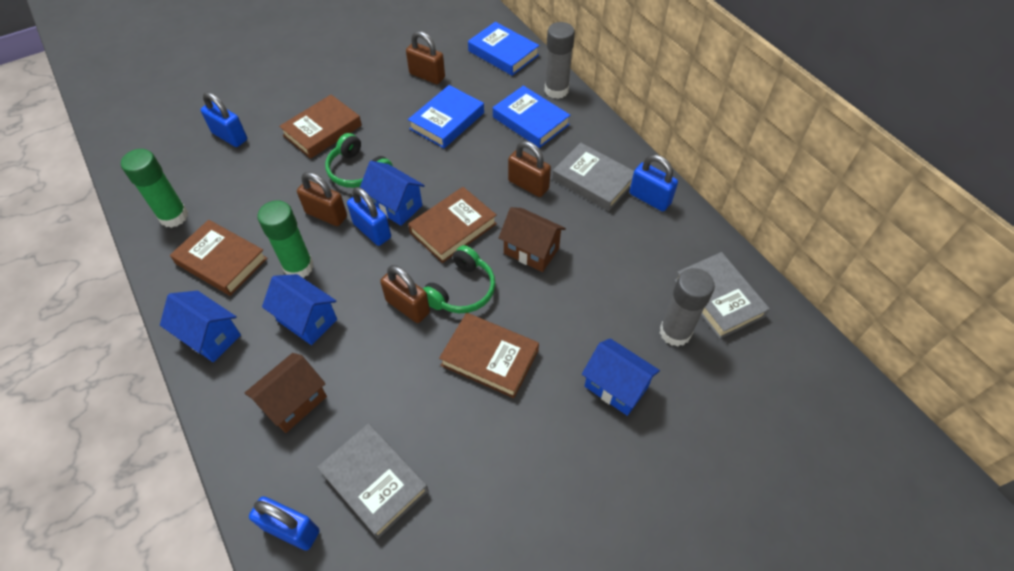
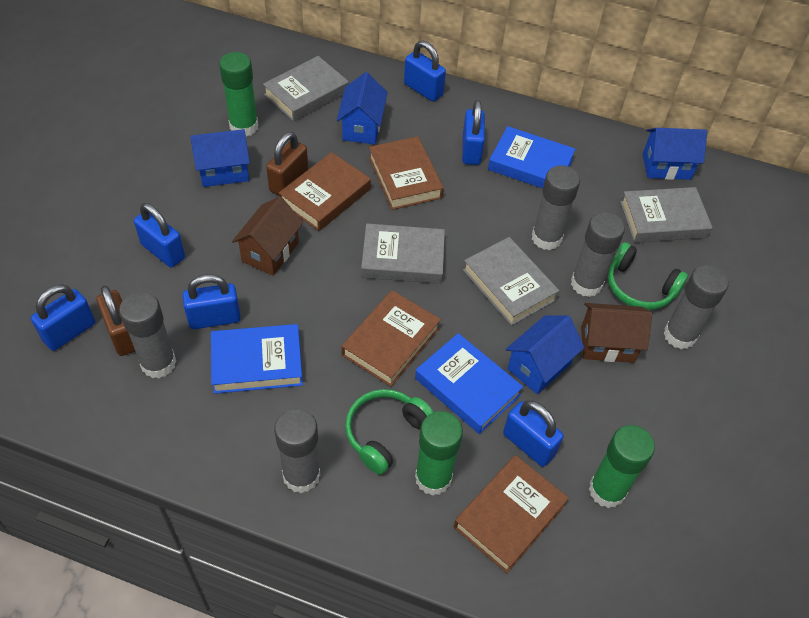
blue padlock: 4 -> 6
brown padlock: 4 -> 2
green glue stick: 2 -> 3
grey book: 3 -> 4
grey glue stick: 2 -> 5

